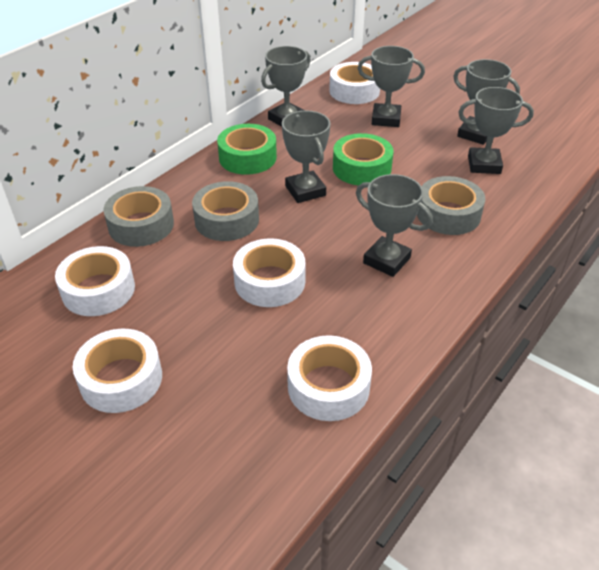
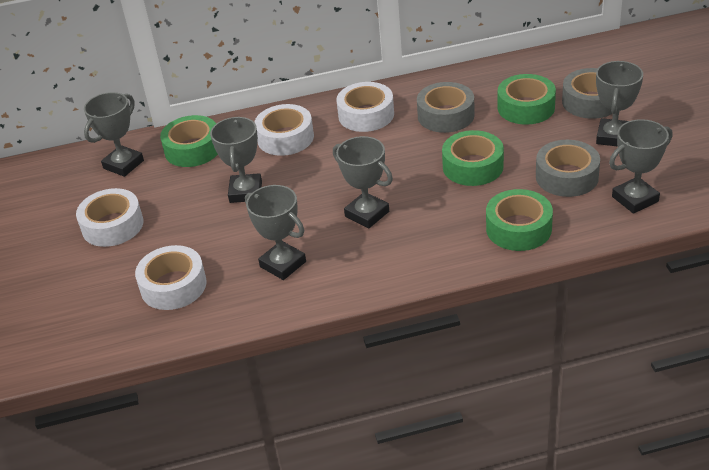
green tape: 2 -> 4
white tape: 5 -> 4

